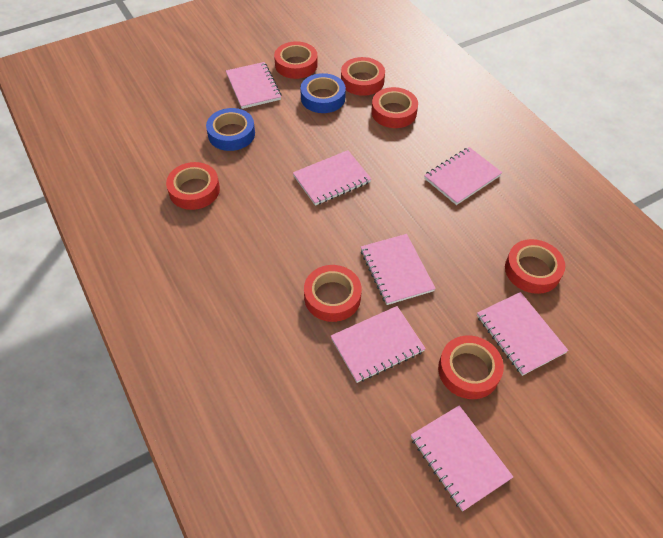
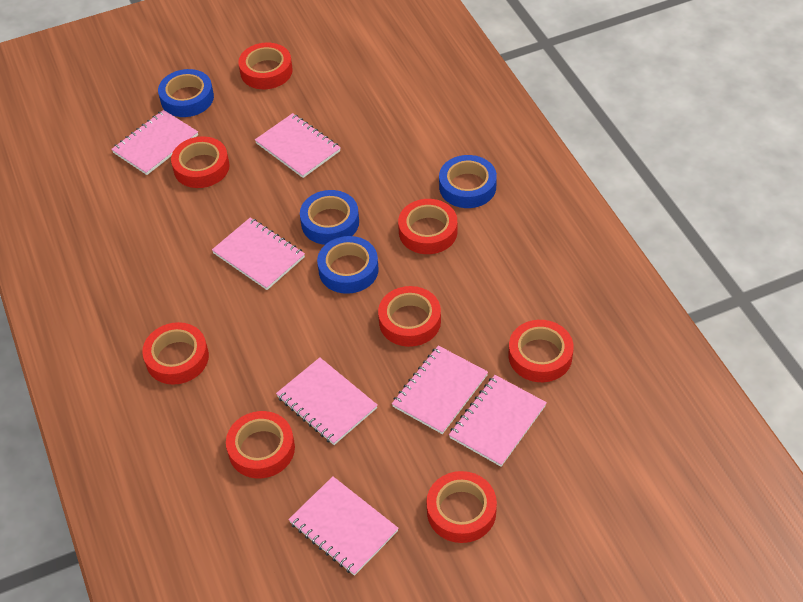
blue tape: 2 -> 4
red tape: 7 -> 8

